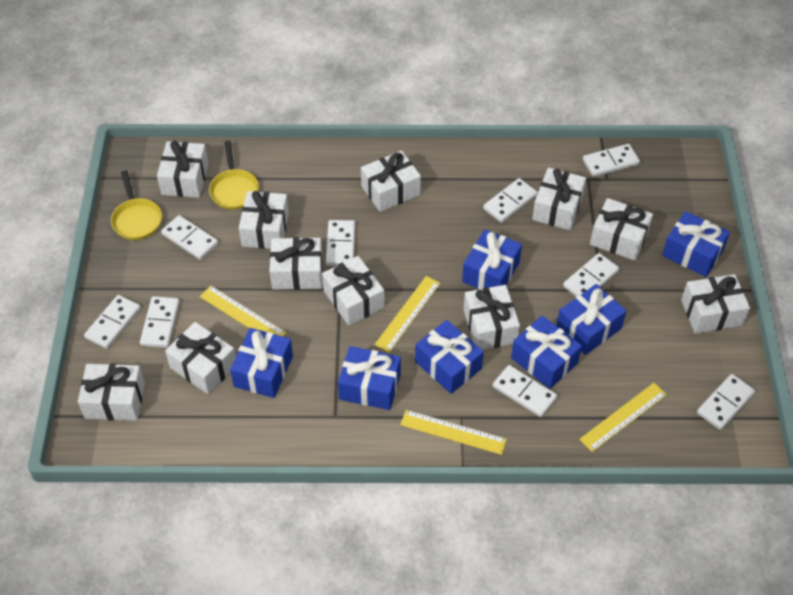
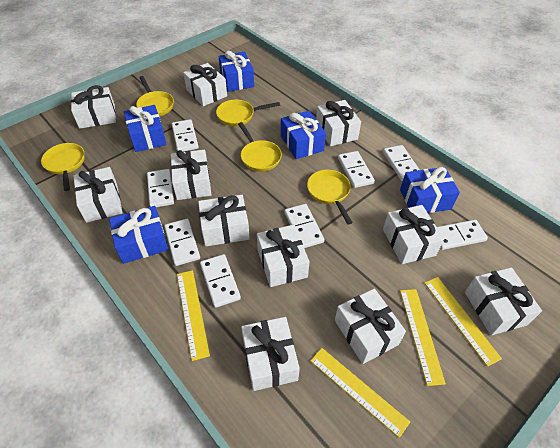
blue gift: 7 -> 5
white domino: 9 -> 8
yellow pan: 2 -> 5

